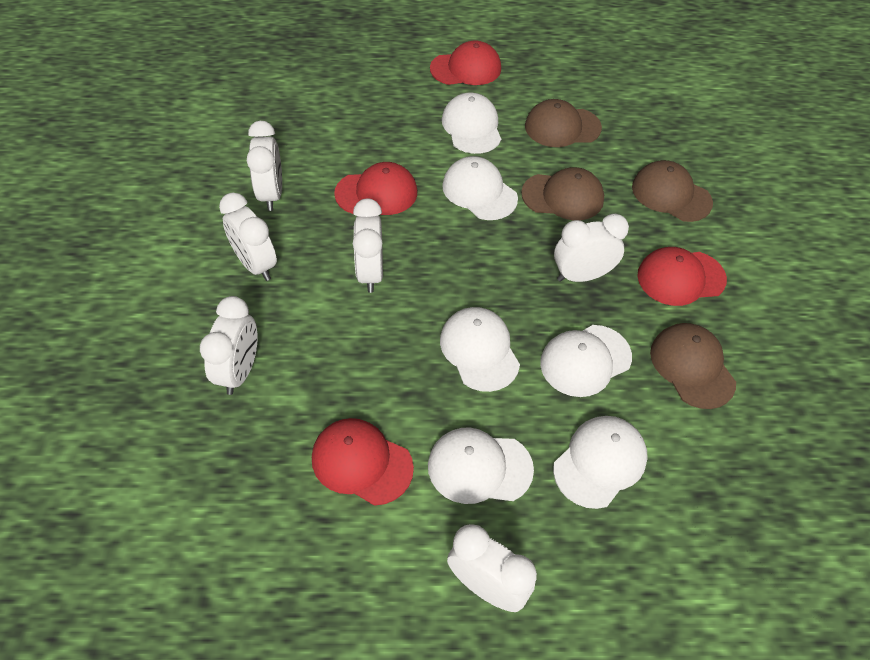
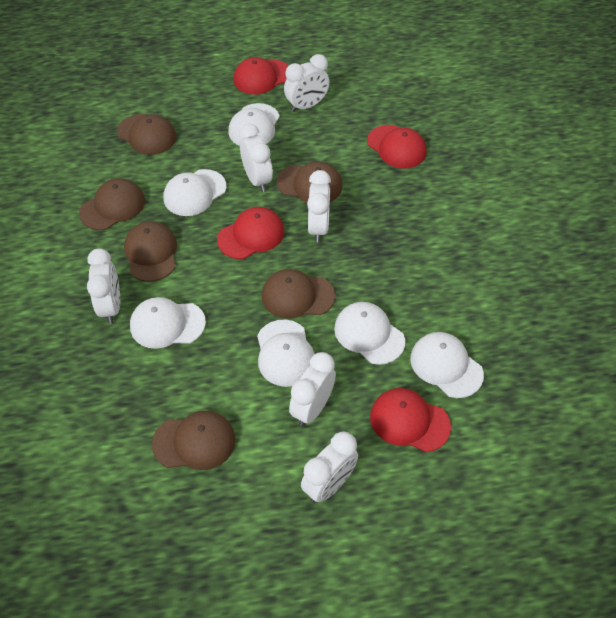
brown cap: 4 -> 6

